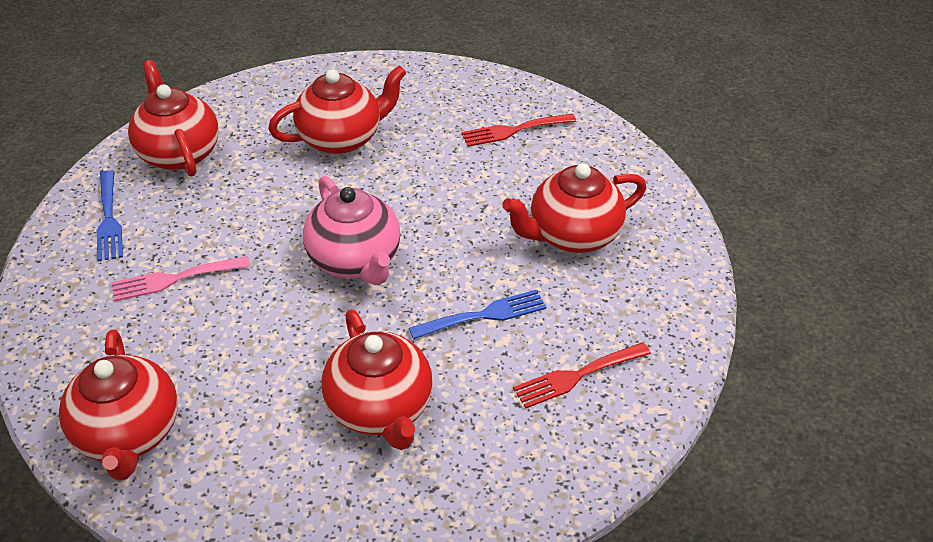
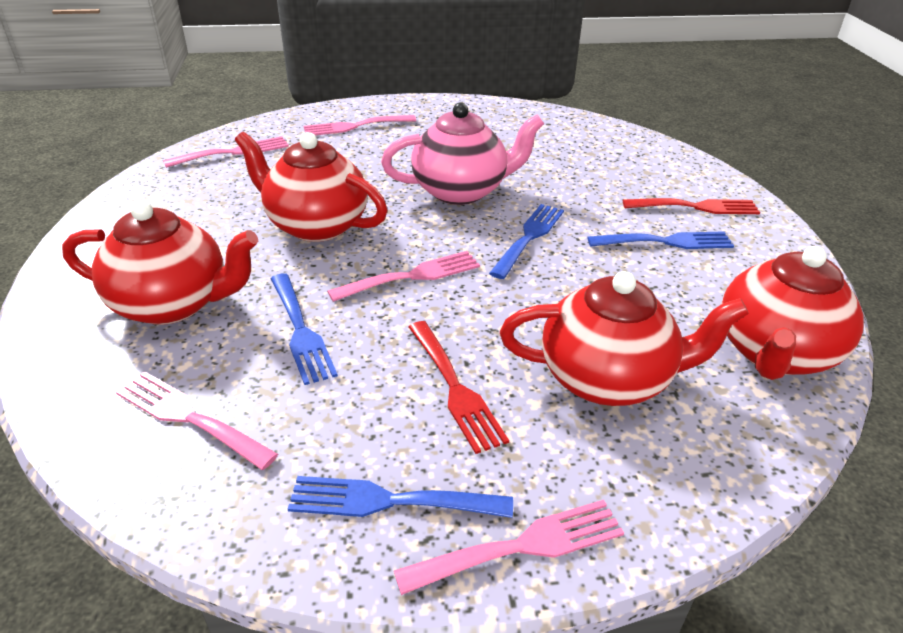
blue fork: 2 -> 4
pink fork: 1 -> 5
red teapot: 5 -> 4

